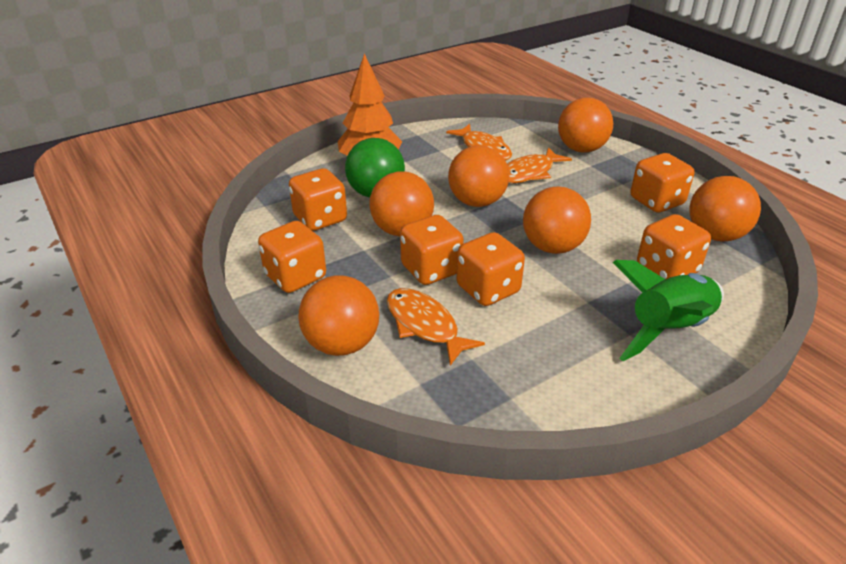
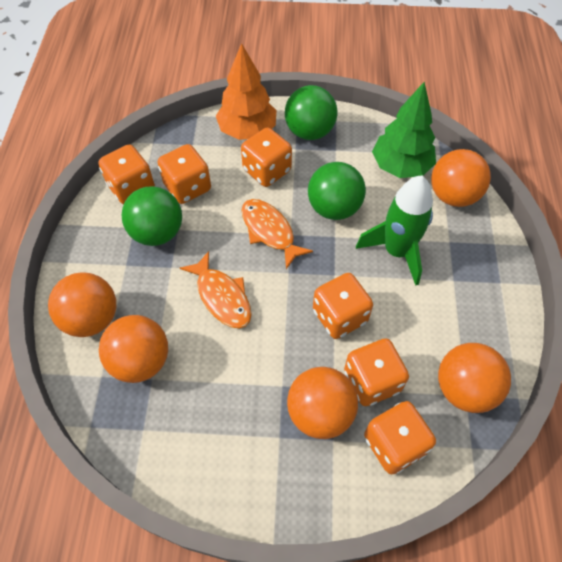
green ball: 1 -> 3
green tree: 0 -> 1
orange ball: 6 -> 5
orange fish: 3 -> 2

